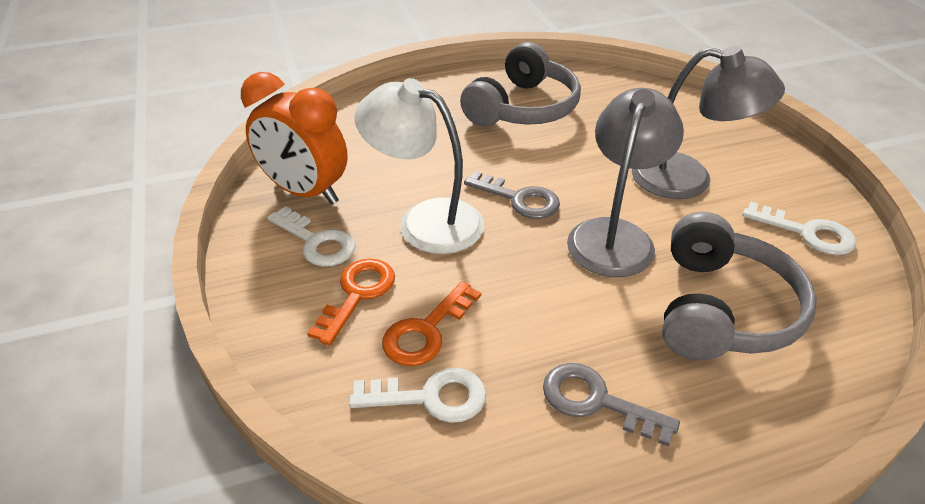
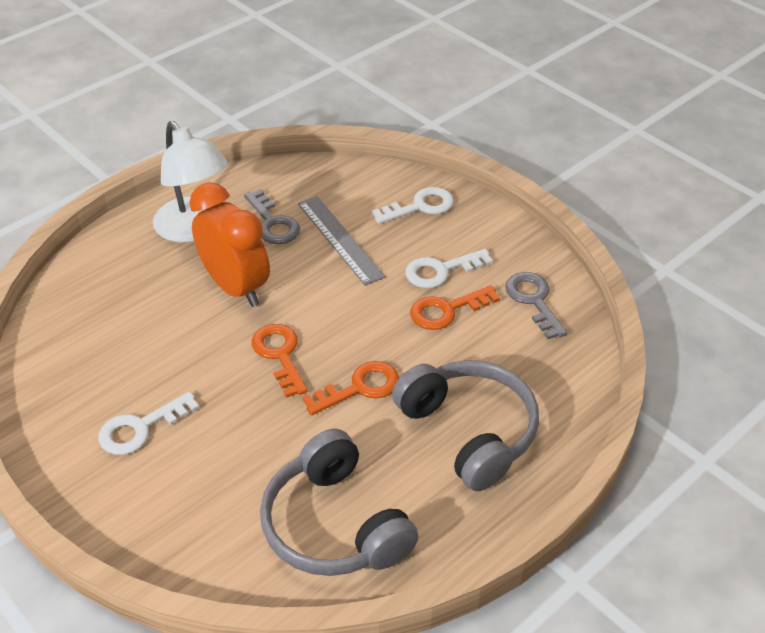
grey lamp: 2 -> 0
grey ruler: 0 -> 1
orange key: 2 -> 3

